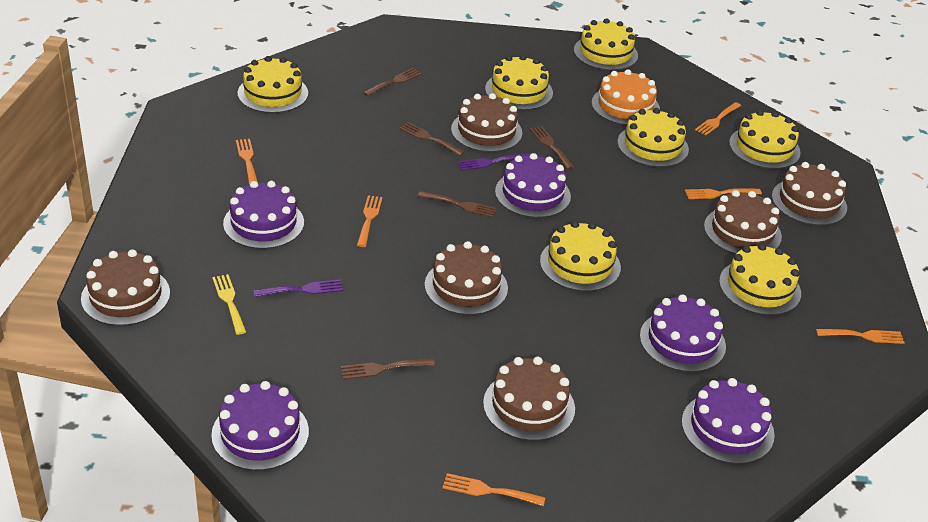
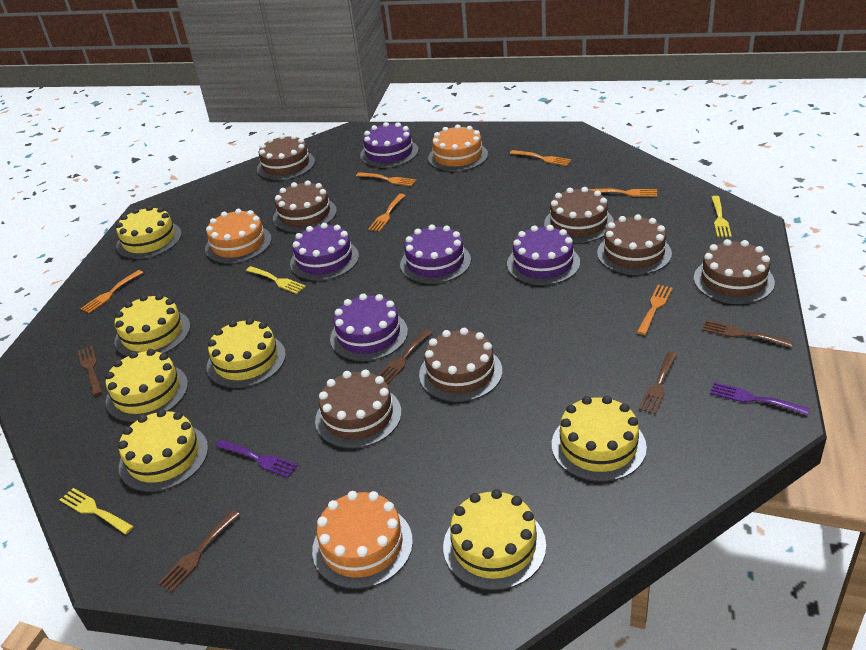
brown cake: 6 -> 7
orange cake: 1 -> 3
yellow fork: 1 -> 3

